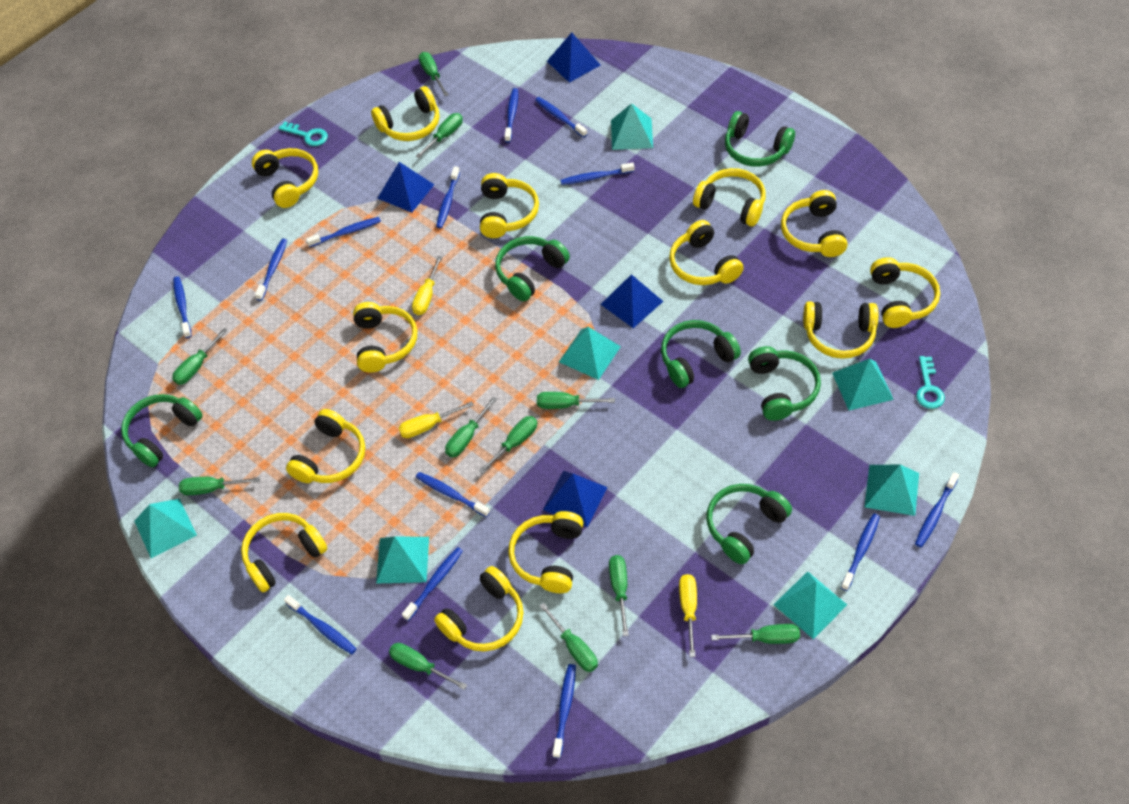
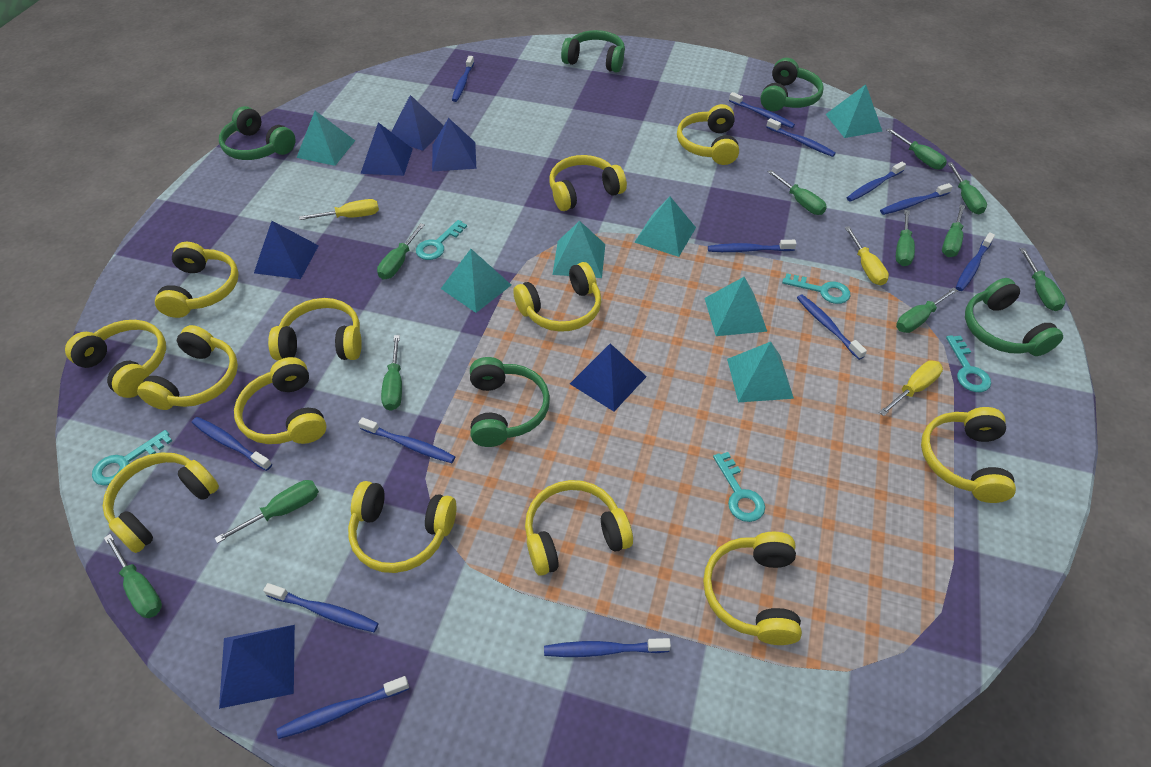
blue pyramid: 4 -> 6
green headphones: 6 -> 5
turquoise key: 2 -> 5

